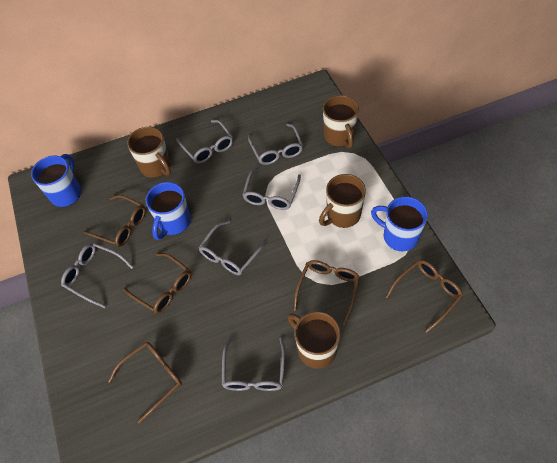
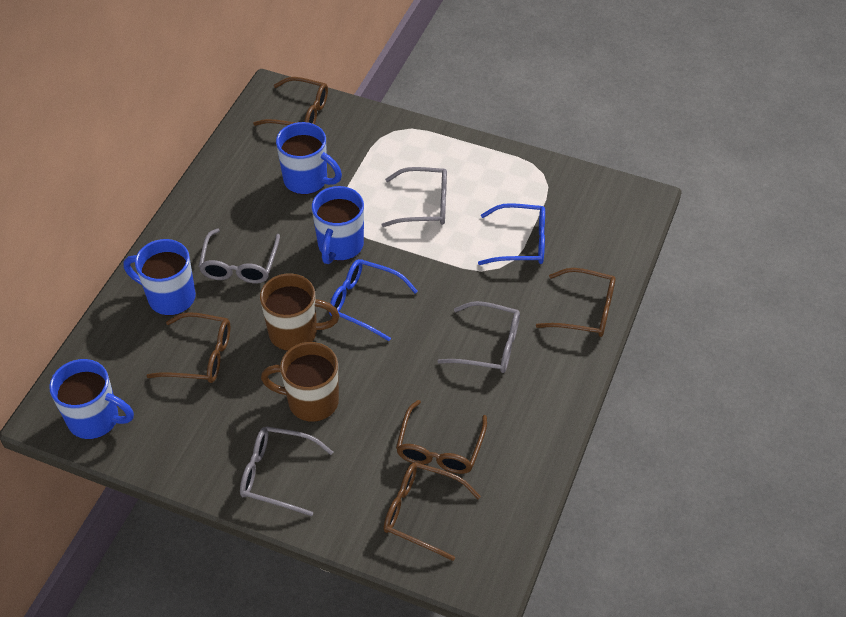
blue glasses: 0 -> 2
blue mug: 3 -> 4
brown mug: 4 -> 2
grey glasses: 6 -> 4

